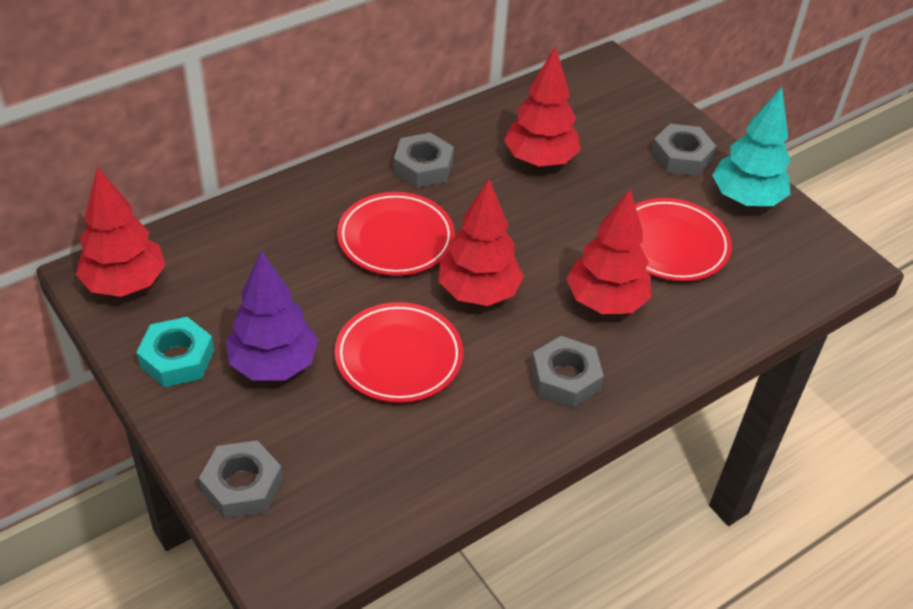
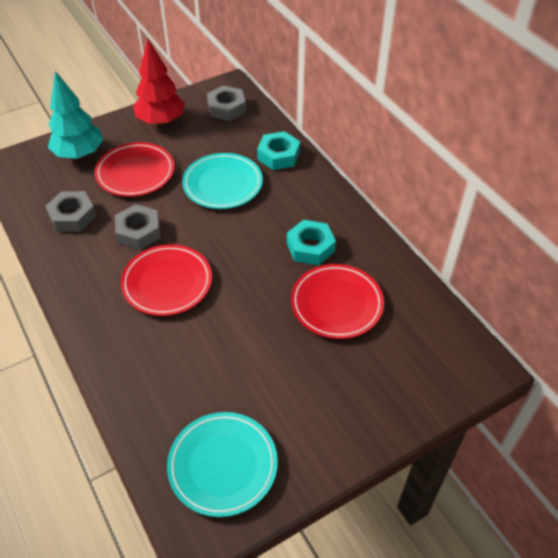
grey nut: 4 -> 3
purple tree: 1 -> 0
red tree: 4 -> 1
turquoise nut: 1 -> 2
turquoise plate: 0 -> 2

